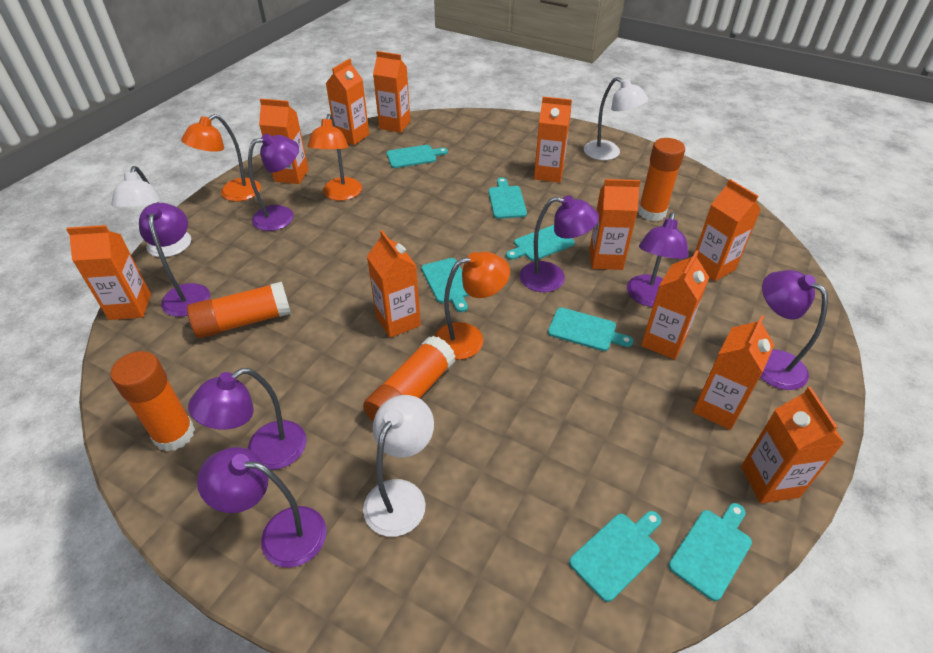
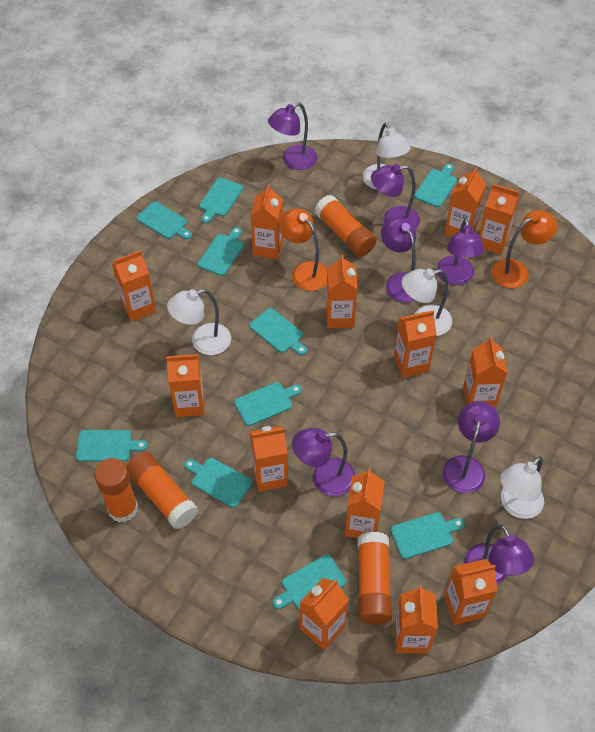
orange carton: 11 -> 13
orange lamp: 3 -> 2
turquoise cutting board: 7 -> 10
white lamp: 3 -> 4

